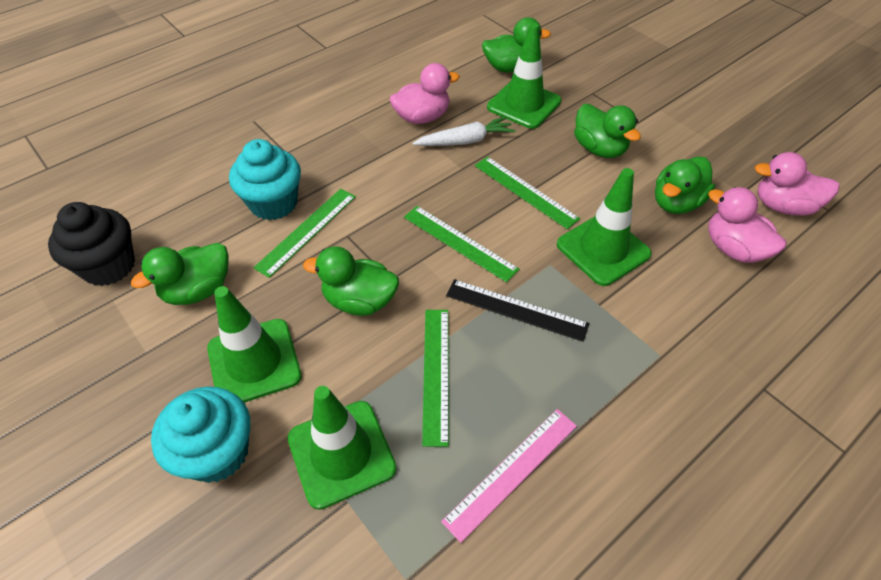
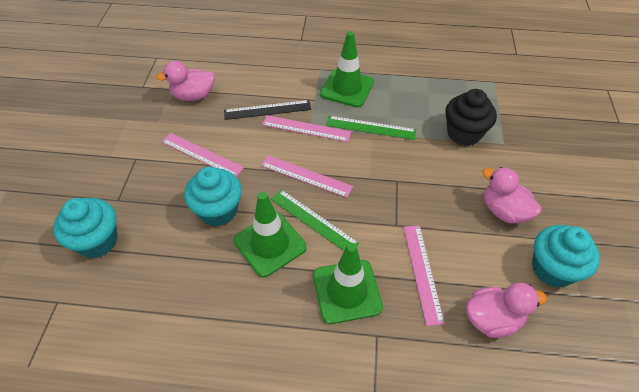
green duck: 5 -> 0
green ruler: 4 -> 2
green traffic cone: 4 -> 3
pink ruler: 1 -> 4
turquoise cupcake: 2 -> 3
white carrot: 1 -> 0

